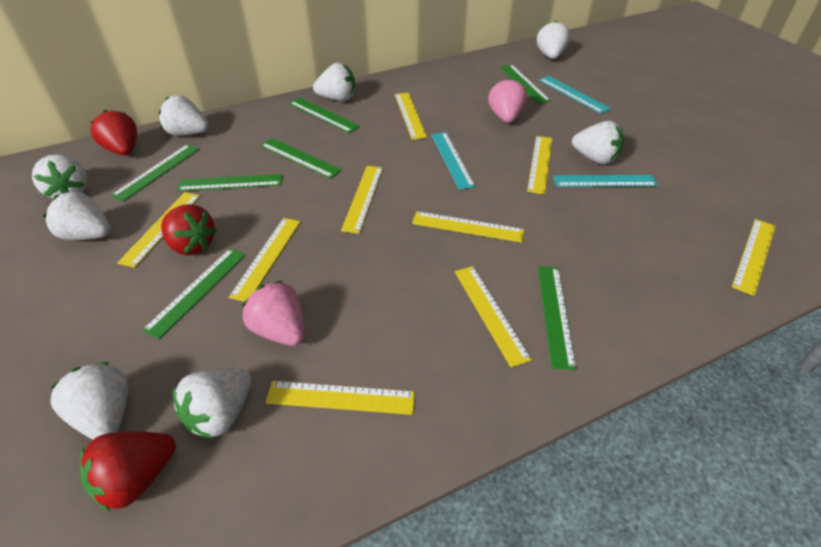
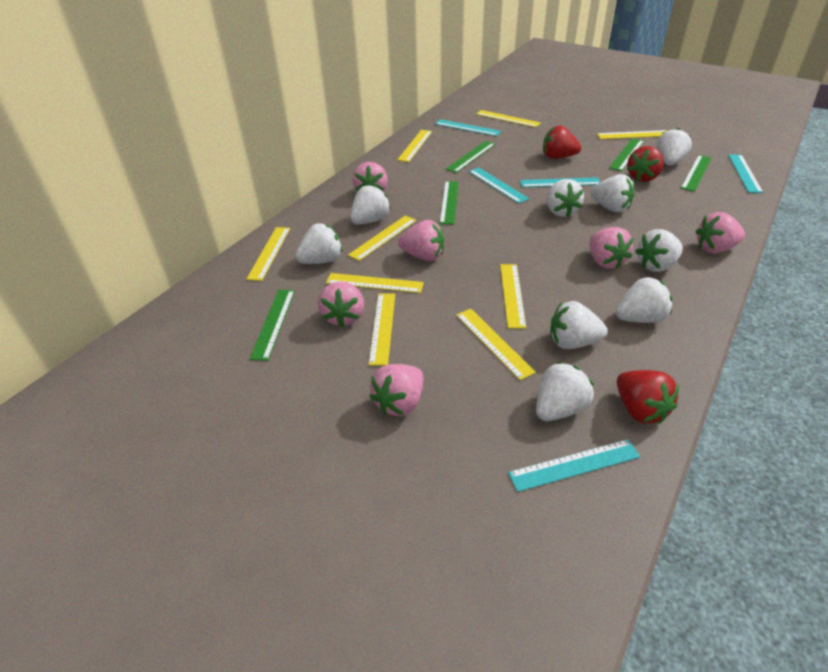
green ruler: 7 -> 5
pink strawberry: 2 -> 6
turquoise ruler: 3 -> 5
white strawberry: 8 -> 9

